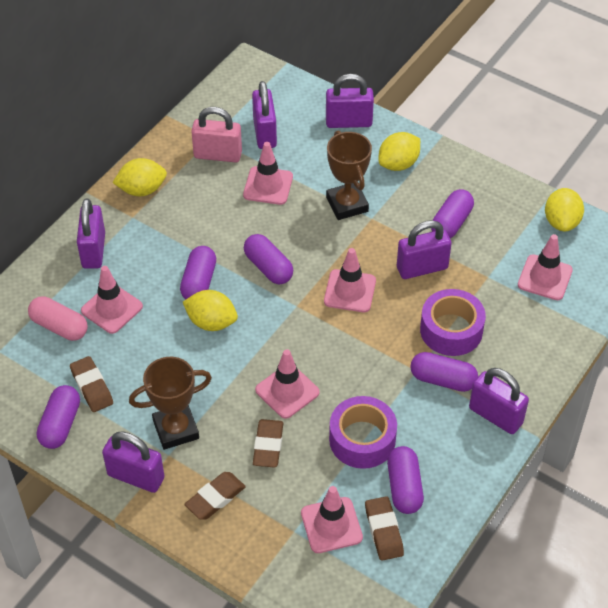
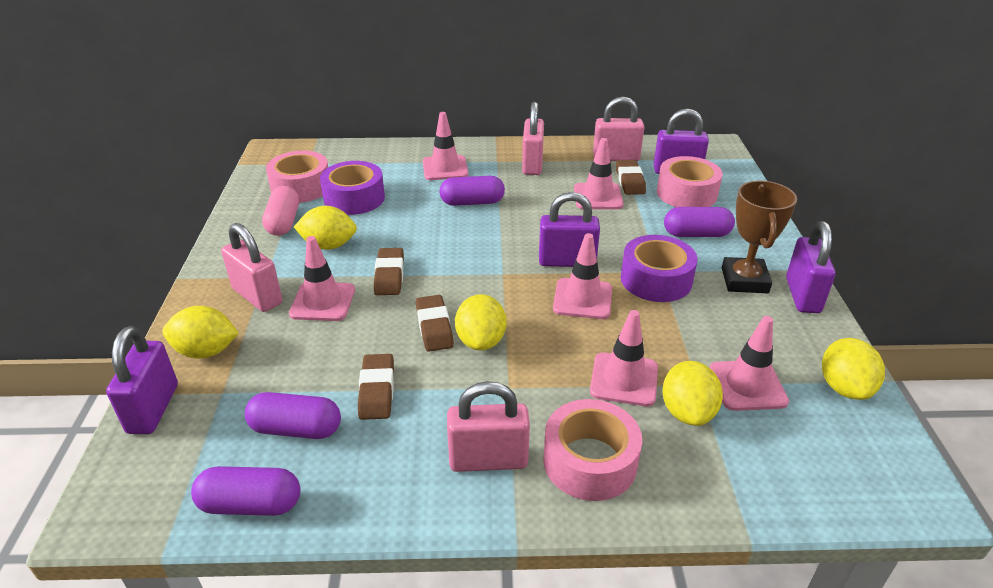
brown trophy: 2 -> 1
pink padlock: 1 -> 4
pink tape: 0 -> 3
purple capsule: 6 -> 4
purple padlock: 6 -> 4
yellow lemon: 4 -> 5

